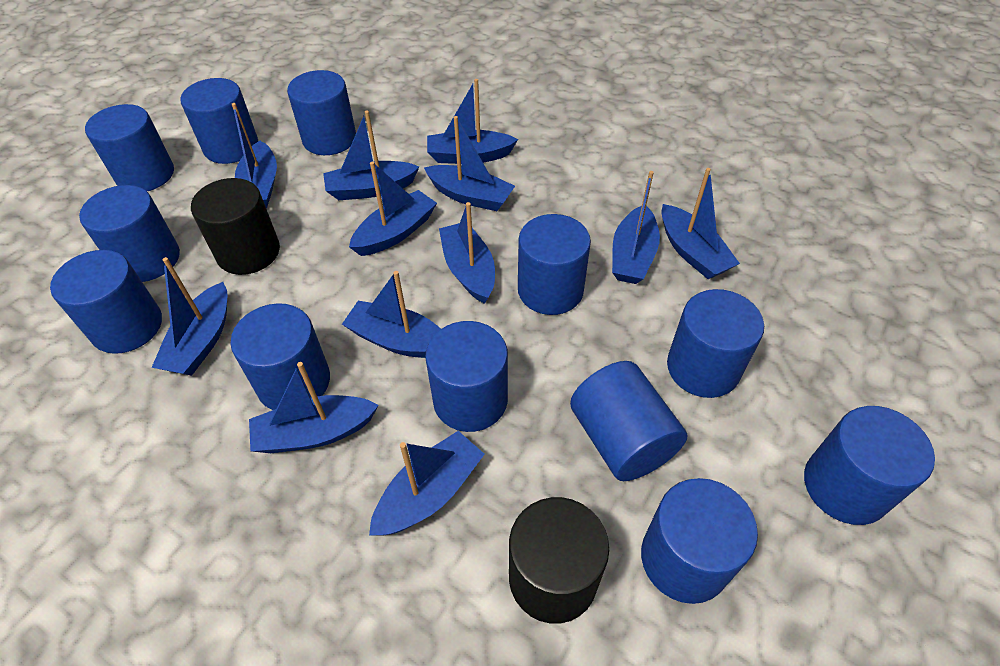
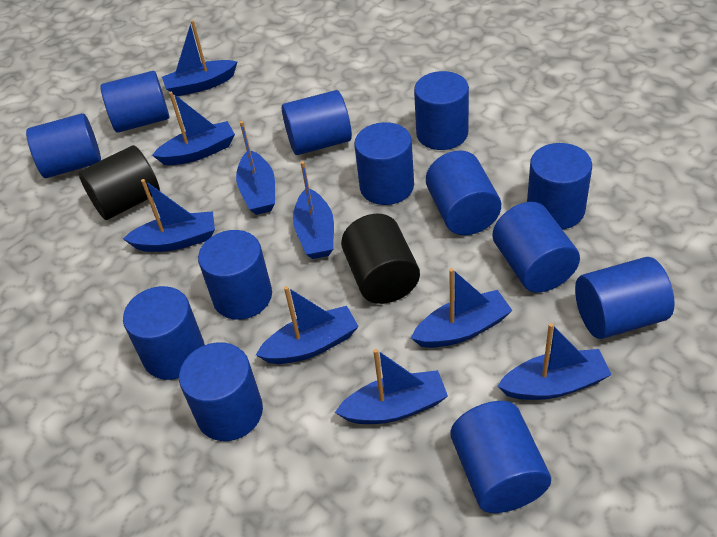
blue boat: 12 -> 9
blue cylinder: 12 -> 13

